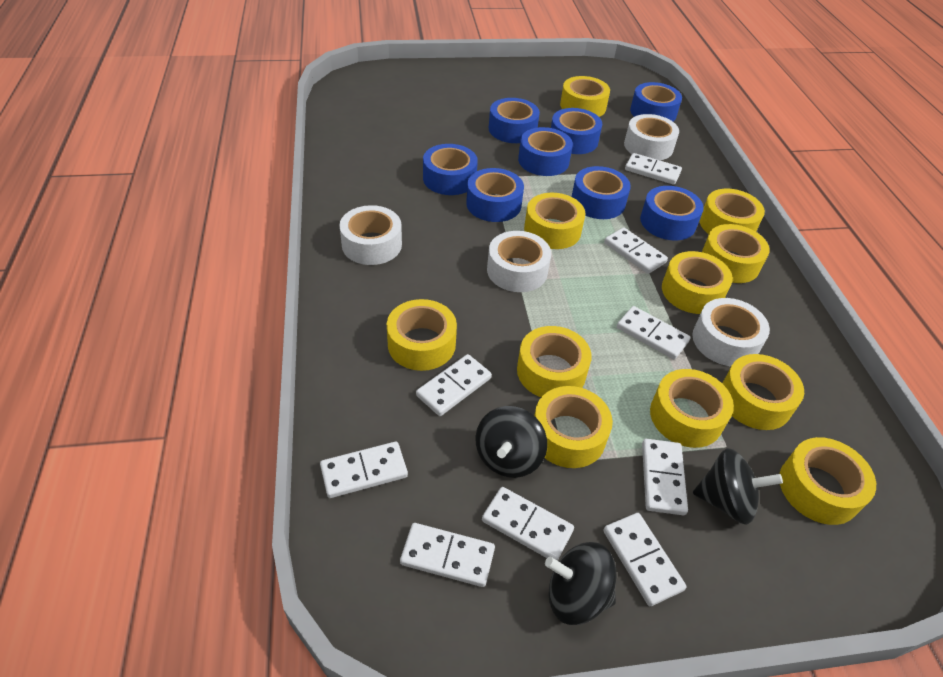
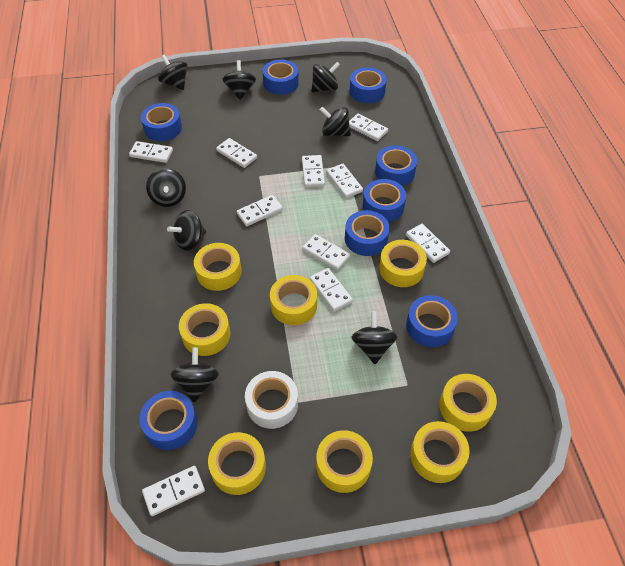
black spinning top: 3 -> 8
white domino: 9 -> 10
white tape: 4 -> 1
yellow tape: 11 -> 8

